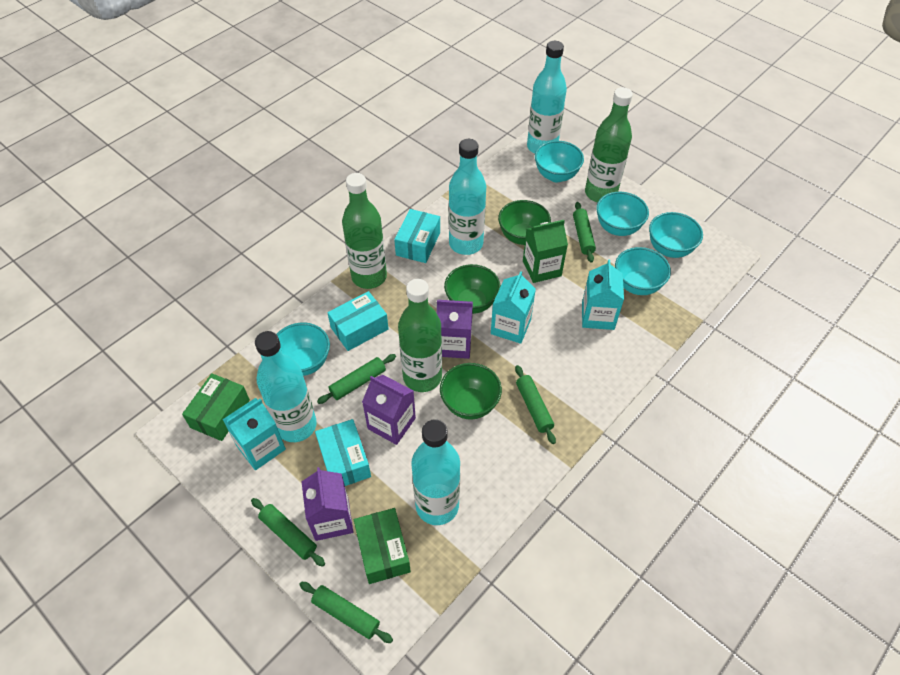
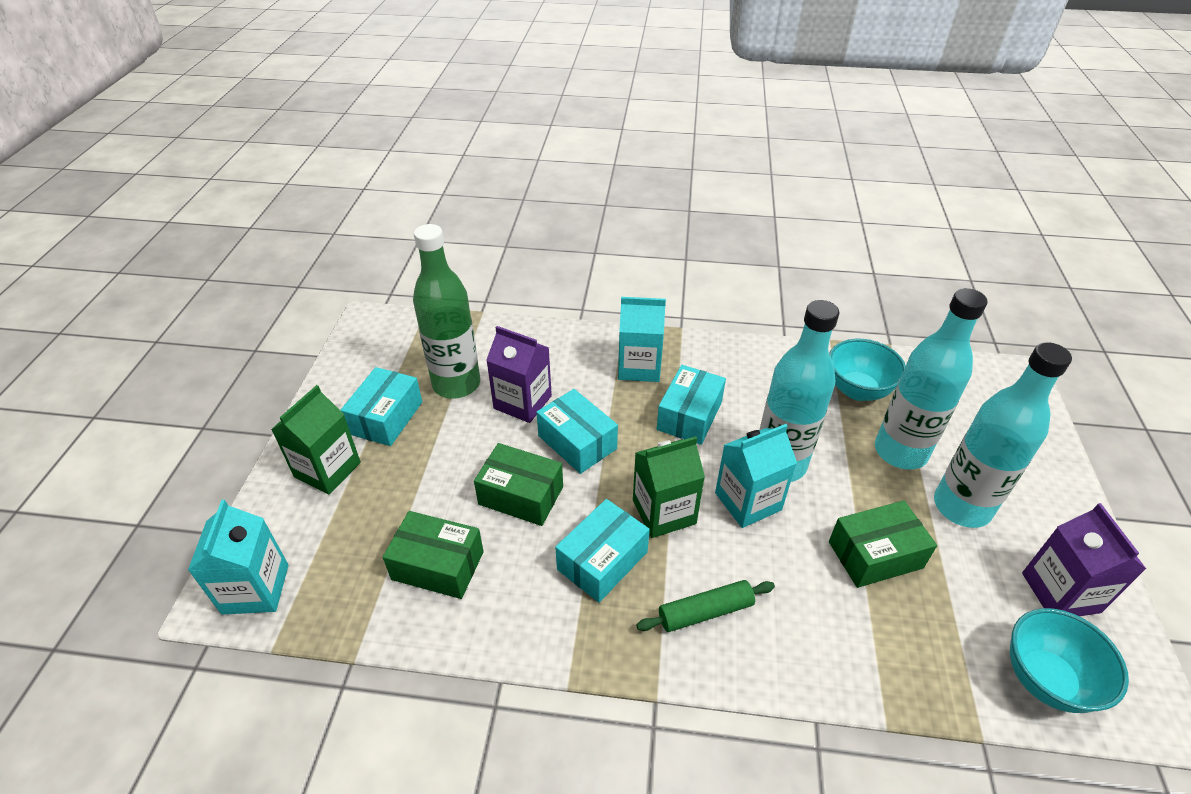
green bottle: 3 -> 1
green bowl: 3 -> 0
green box: 2 -> 3
green carton: 1 -> 2
green rolling pin: 5 -> 1
purple carton: 3 -> 2
turquoise bottle: 4 -> 3
turquoise bowl: 5 -> 2
turquoise box: 3 -> 4

